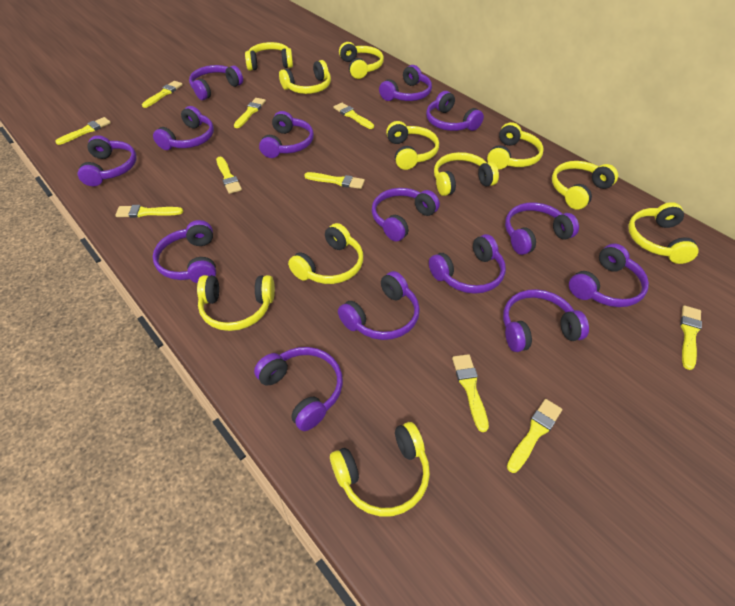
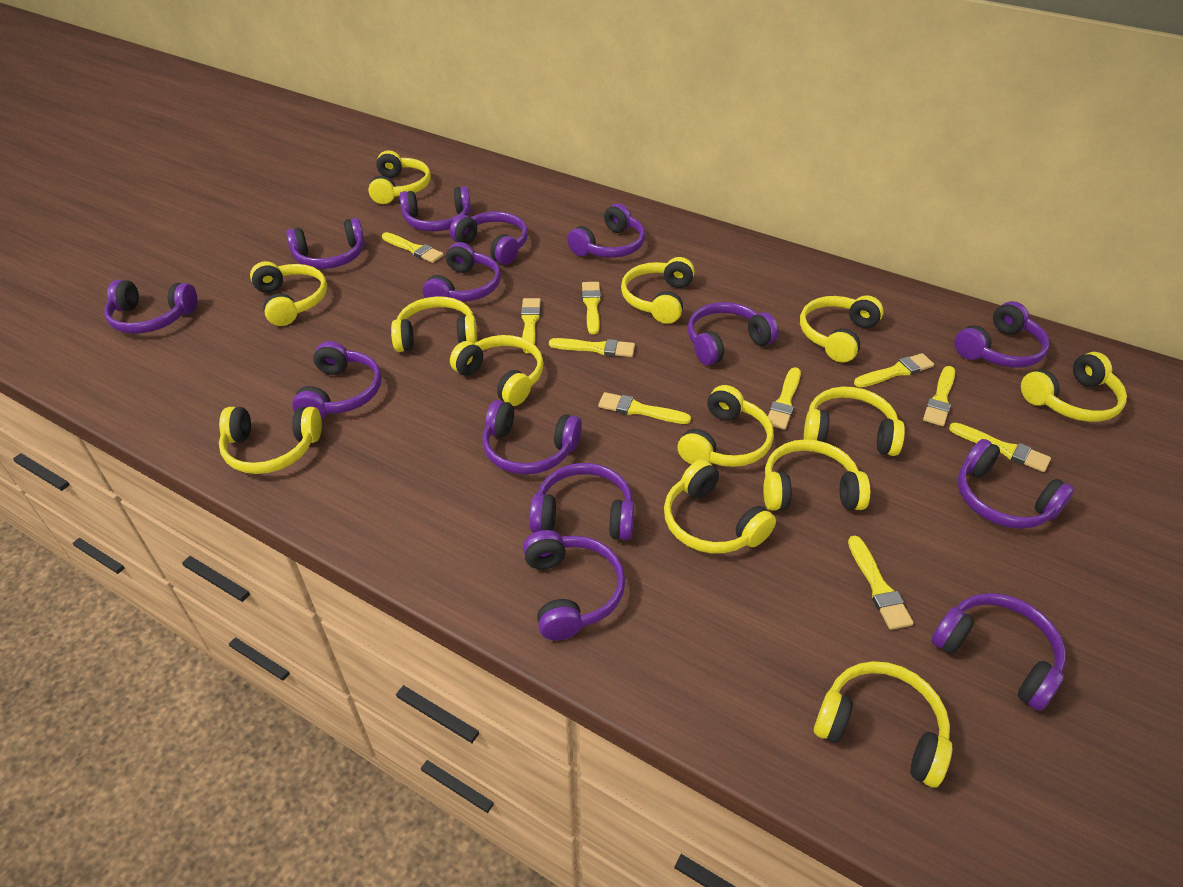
yellow headphones: 11 -> 13

